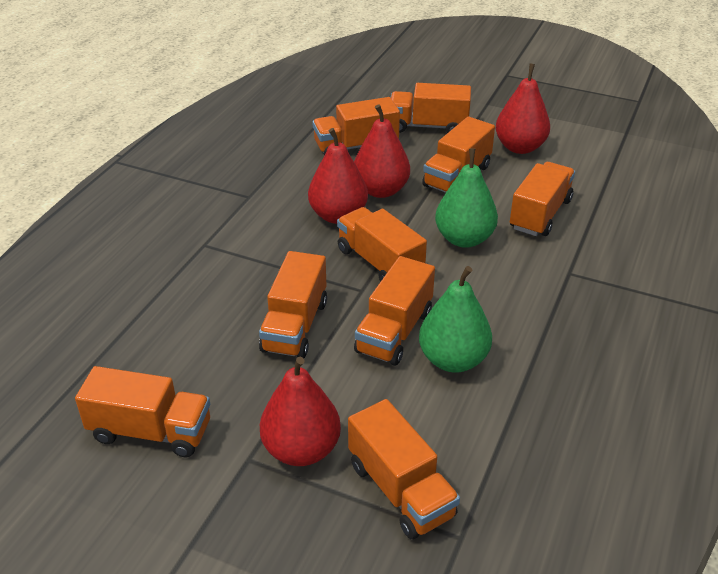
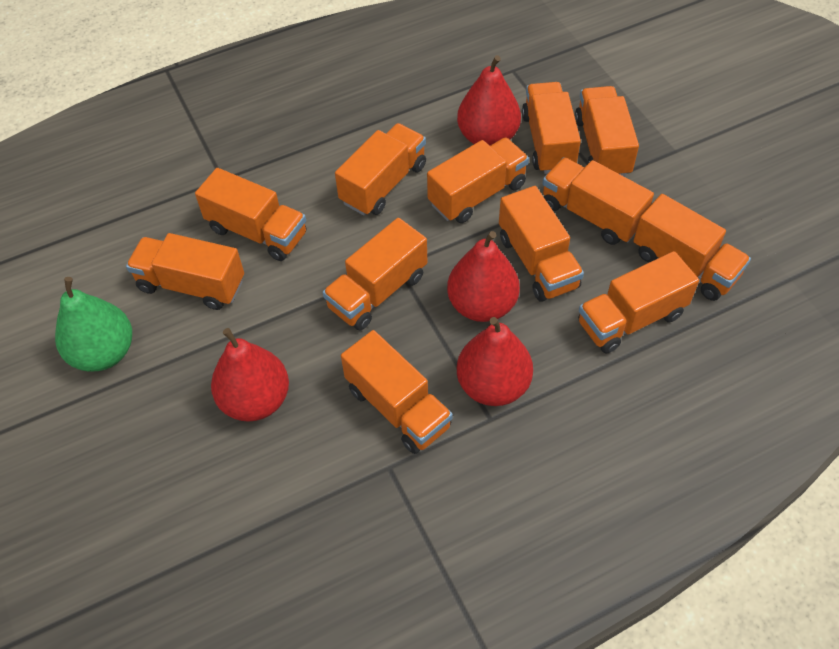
green pear: 2 -> 1
orange truck: 9 -> 12

